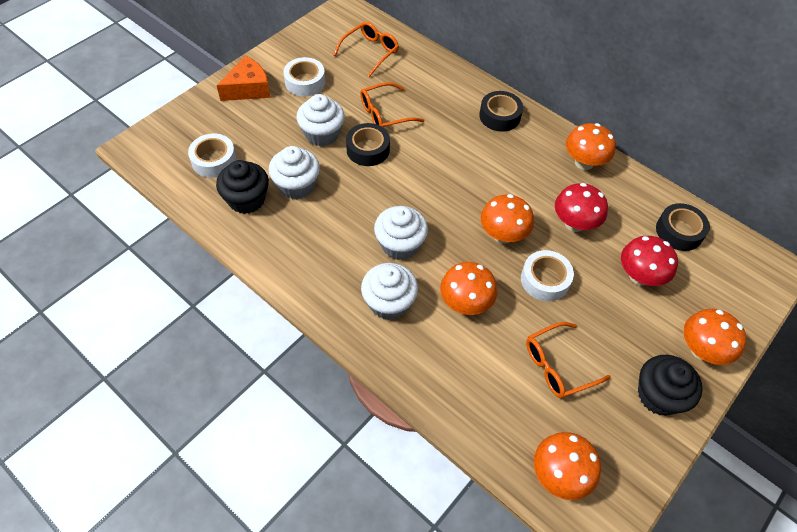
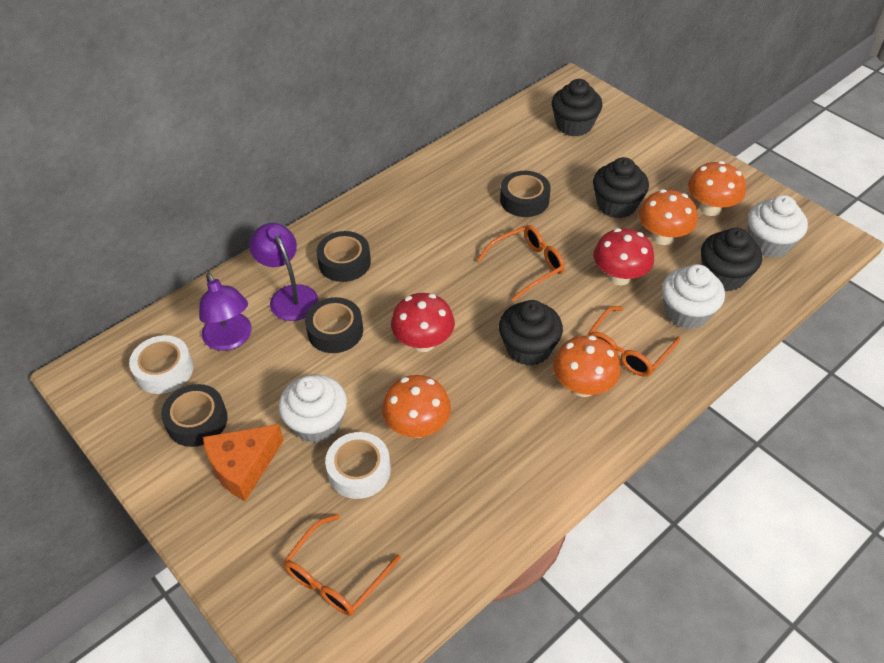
black cupcake: 2 -> 4
black tape: 3 -> 4
orange mushroom: 5 -> 4
purple lamp: 0 -> 2
white cupcake: 4 -> 3
white tape: 3 -> 2

